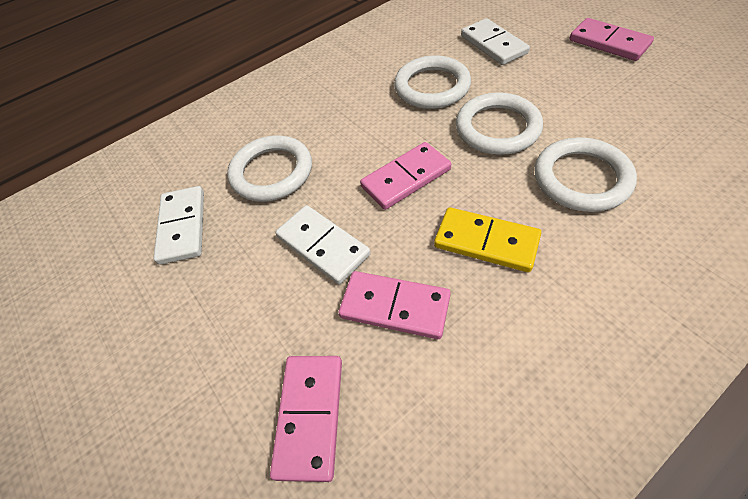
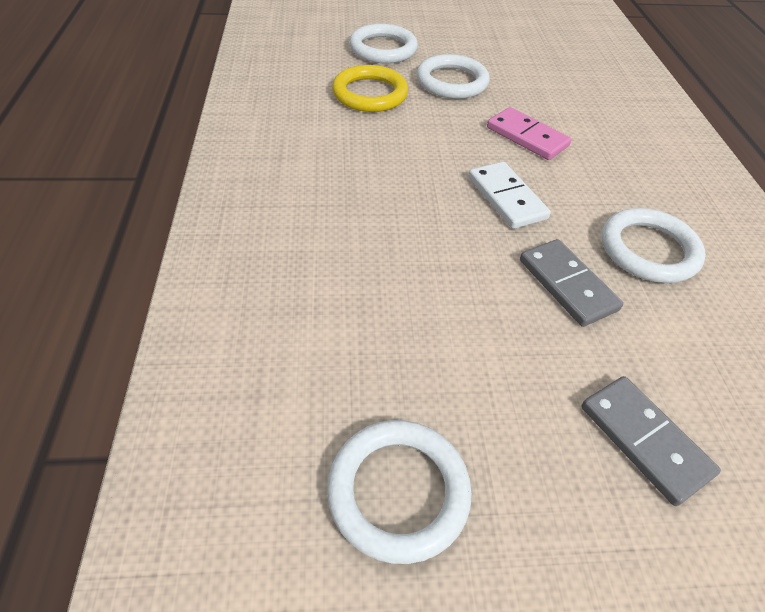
grey domino: 0 -> 2
pink domino: 4 -> 1
white domino: 3 -> 1
yellow domino: 1 -> 0
yellow ring: 0 -> 1

